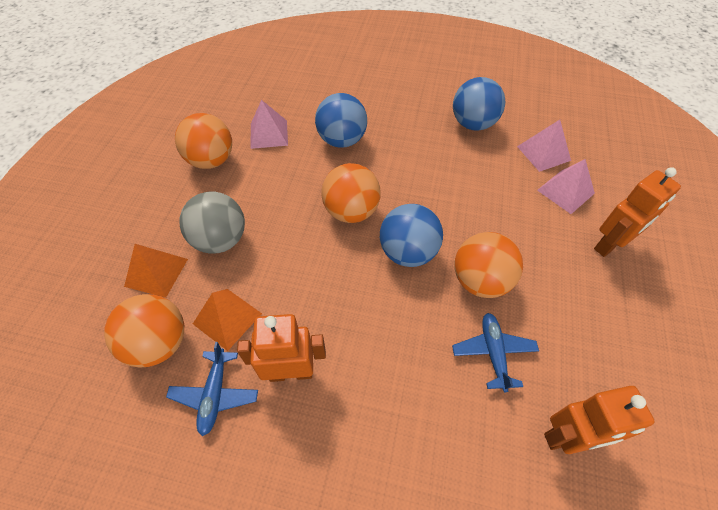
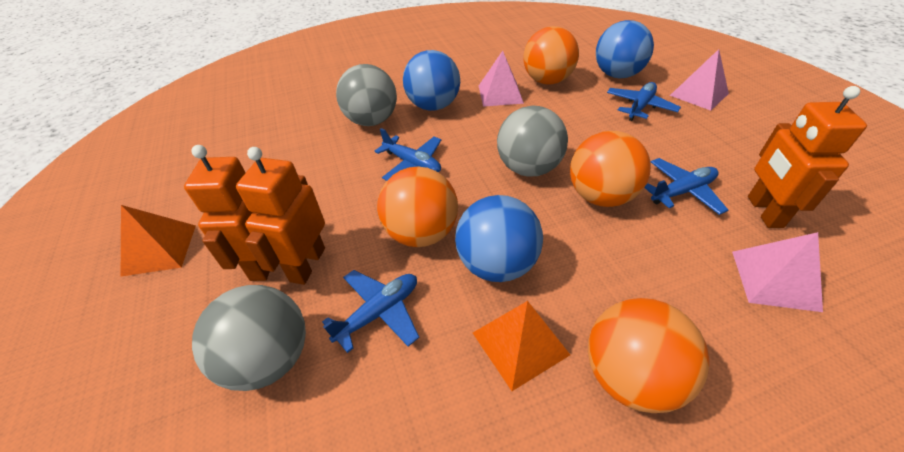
blue plane: 2 -> 4
grey ball: 1 -> 3

